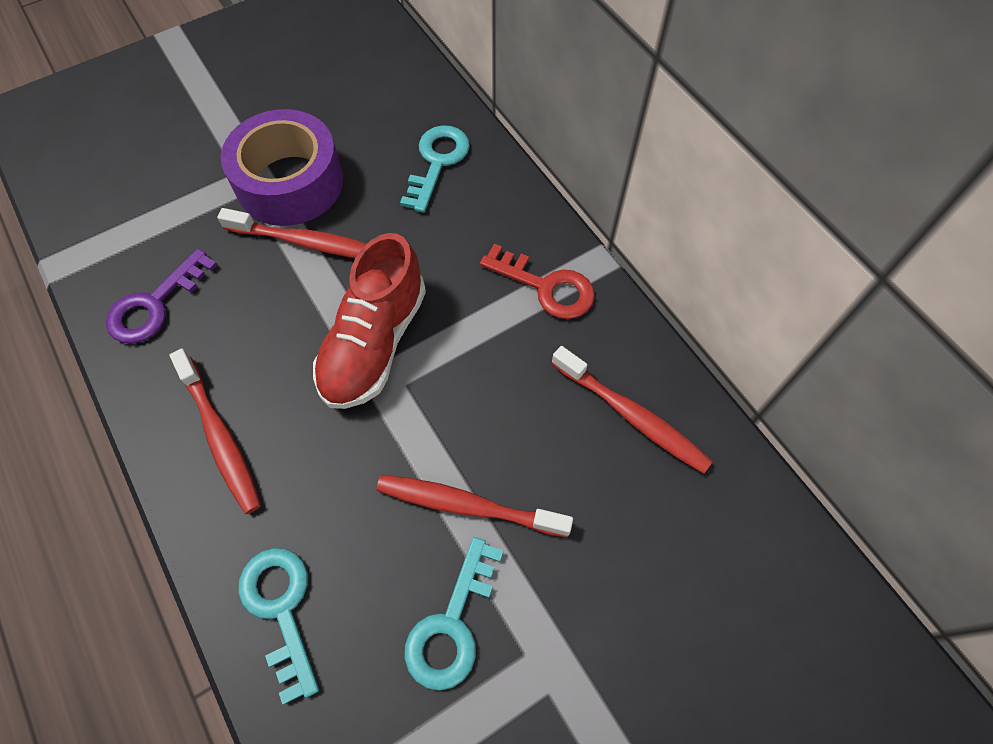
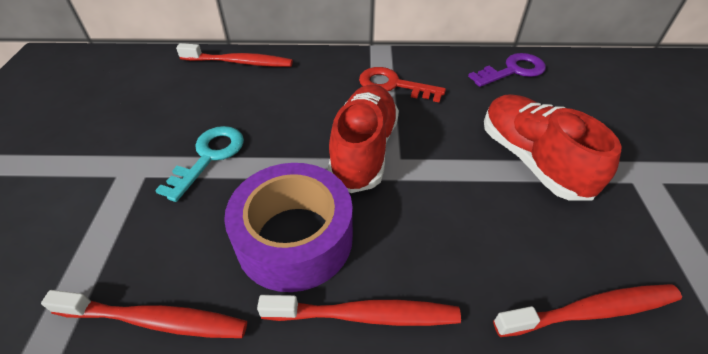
red shoe: 1 -> 2
turquoise key: 3 -> 1

